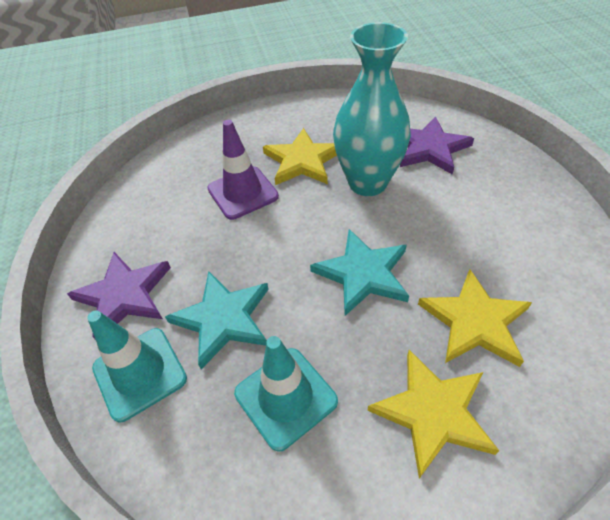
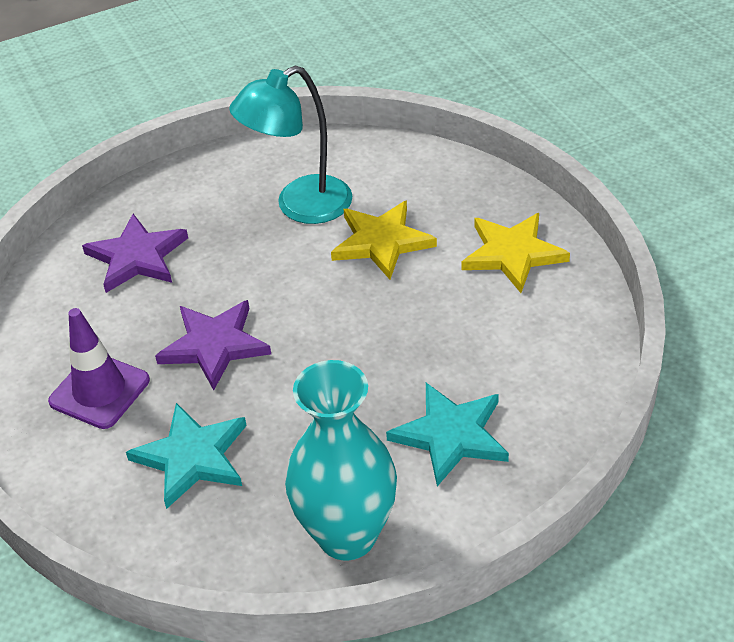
turquoise lamp: 0 -> 1
turquoise traffic cone: 2 -> 0
yellow star: 3 -> 2

